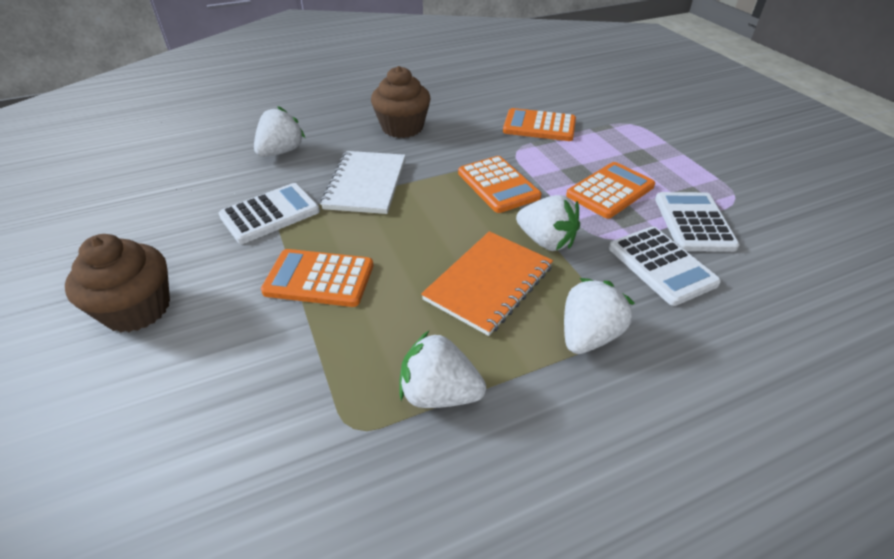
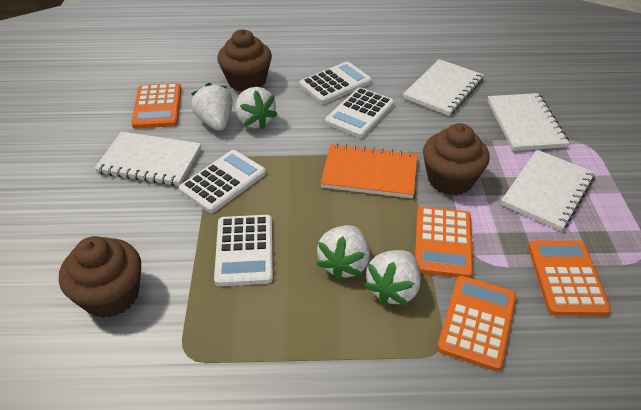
brown cupcake: 2 -> 3
white calculator: 3 -> 4
white notebook: 1 -> 4

